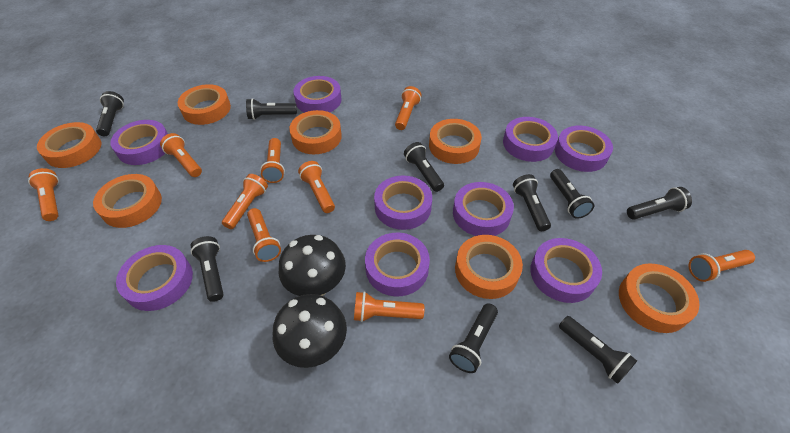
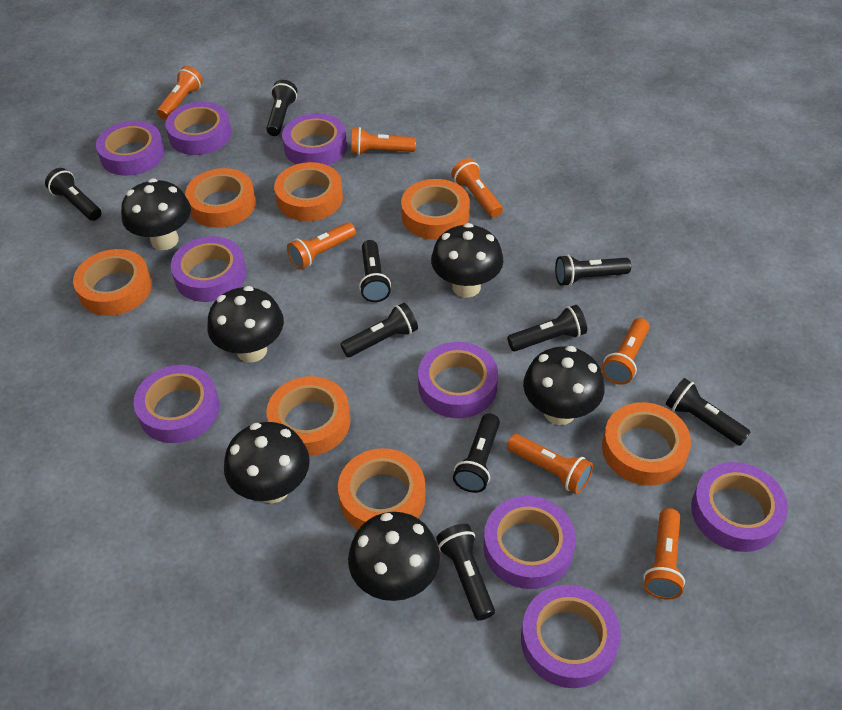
black mushroom: 2 -> 6
orange flashlight: 9 -> 7

